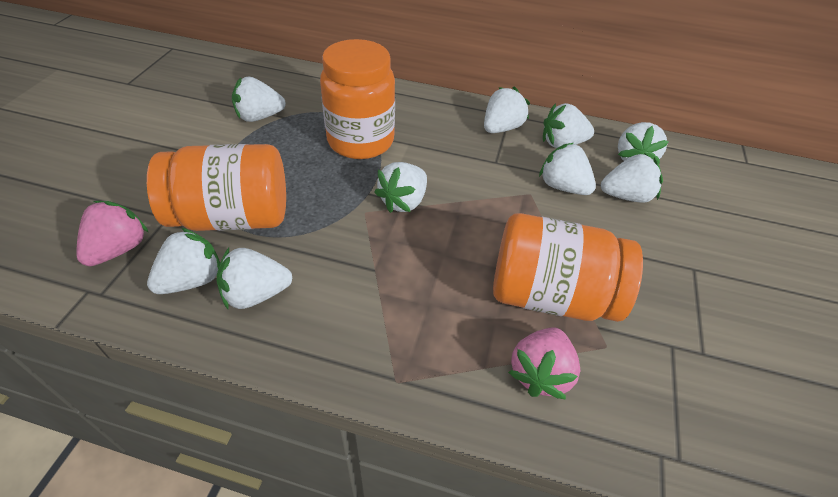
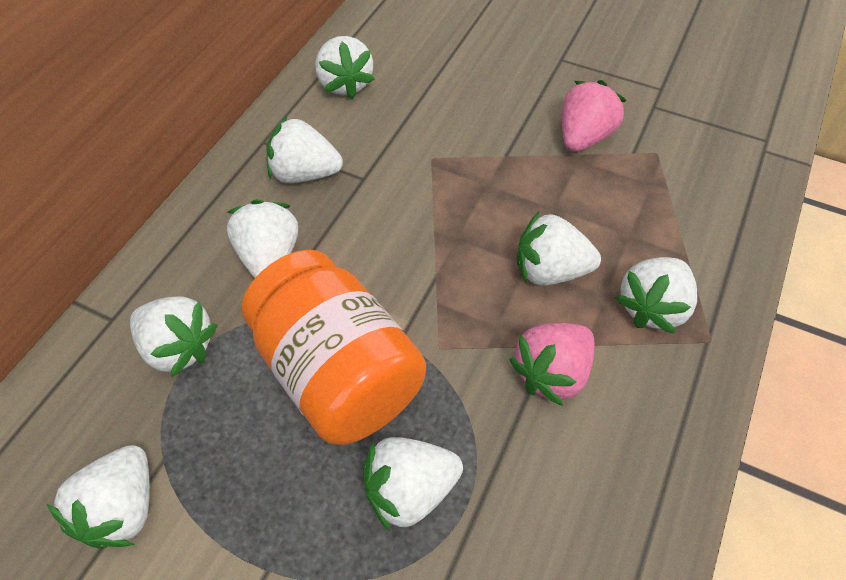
orange jar: 3 -> 1
white strawberry: 9 -> 8

